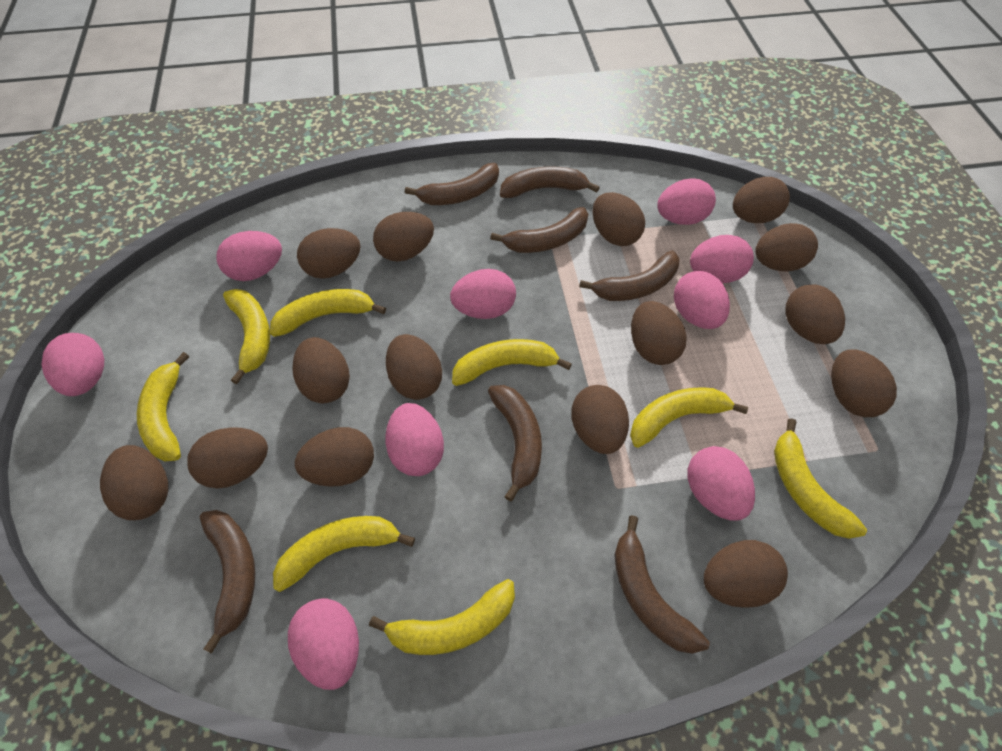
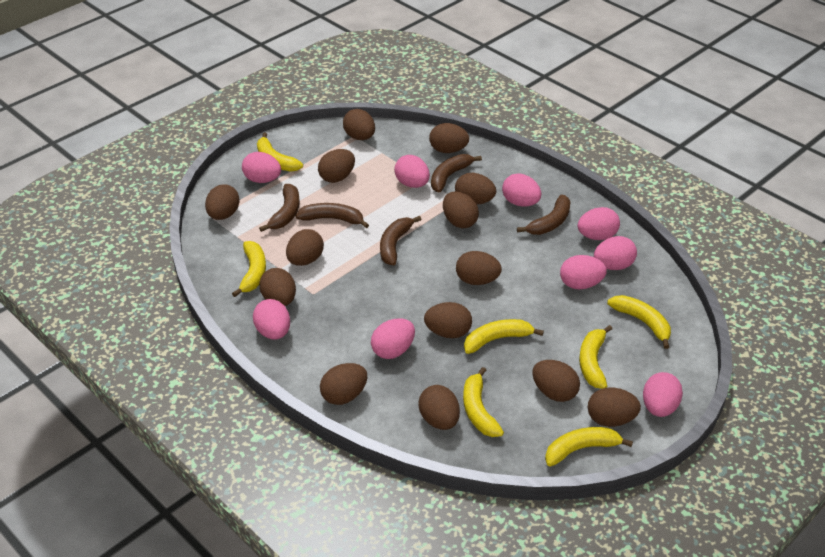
brown banana: 7 -> 5
brown egg: 15 -> 14
yellow banana: 8 -> 7

